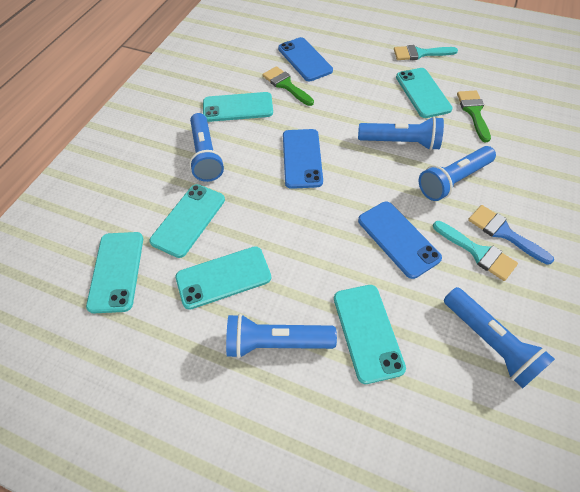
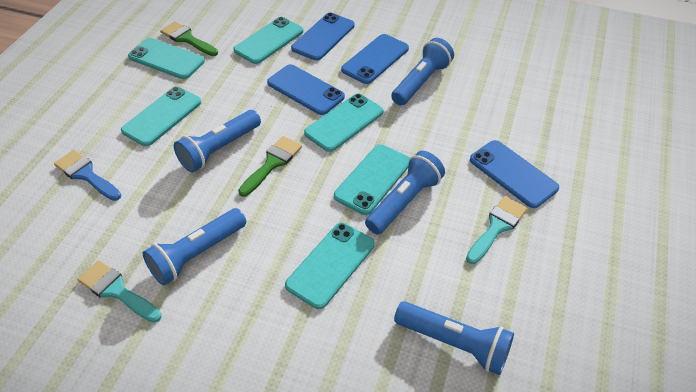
blue phone: 3 -> 4

